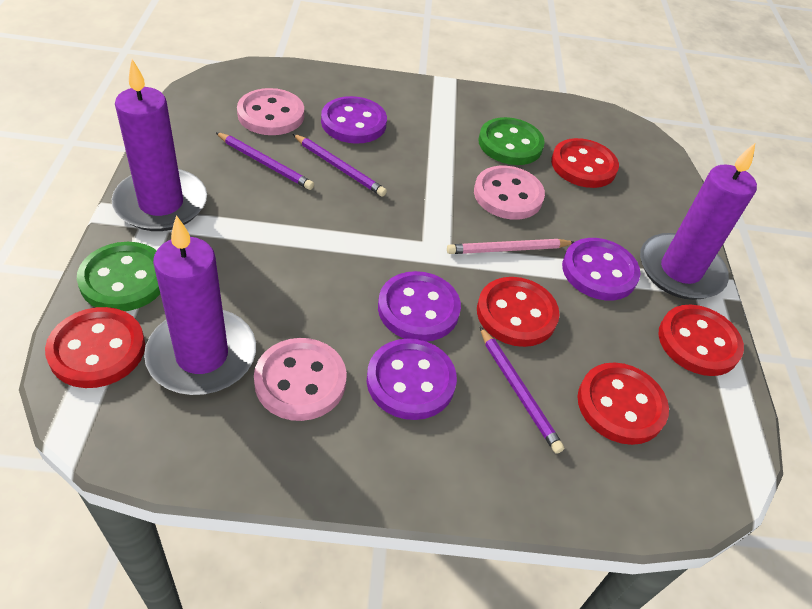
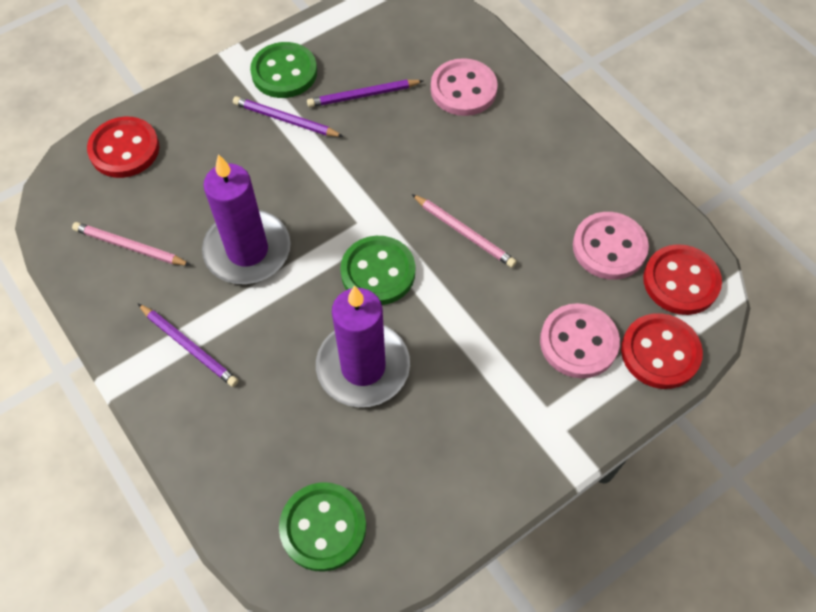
green button: 2 -> 3
pink pencil: 1 -> 2
purple button: 4 -> 0
purple candle: 3 -> 2
red button: 5 -> 3

